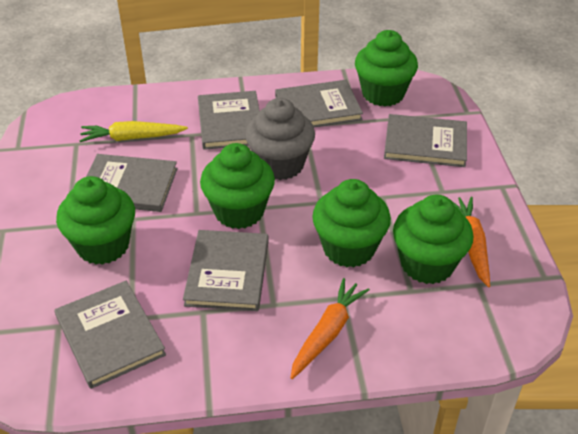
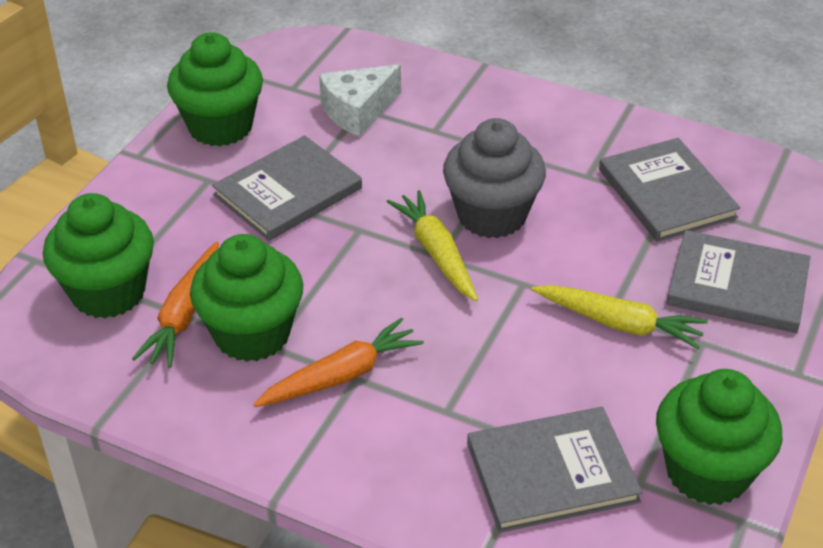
green cupcake: 5 -> 4
grey book: 6 -> 4
white cheese: 0 -> 1
yellow carrot: 1 -> 2

